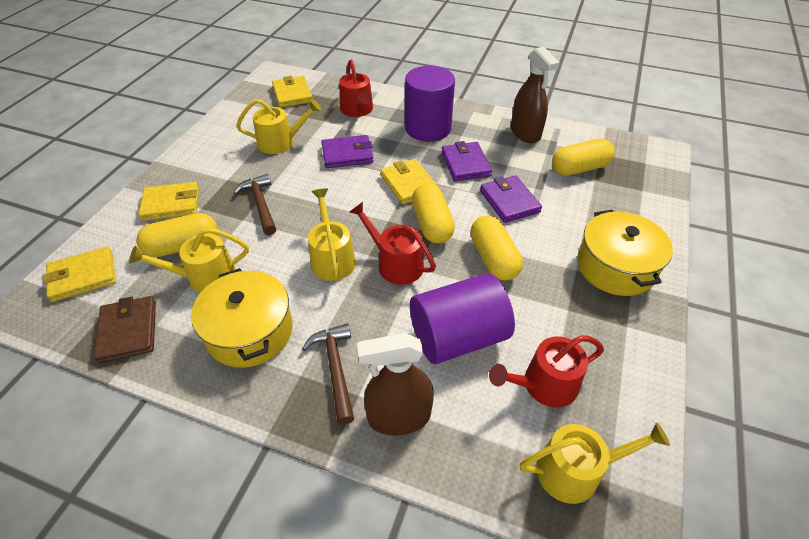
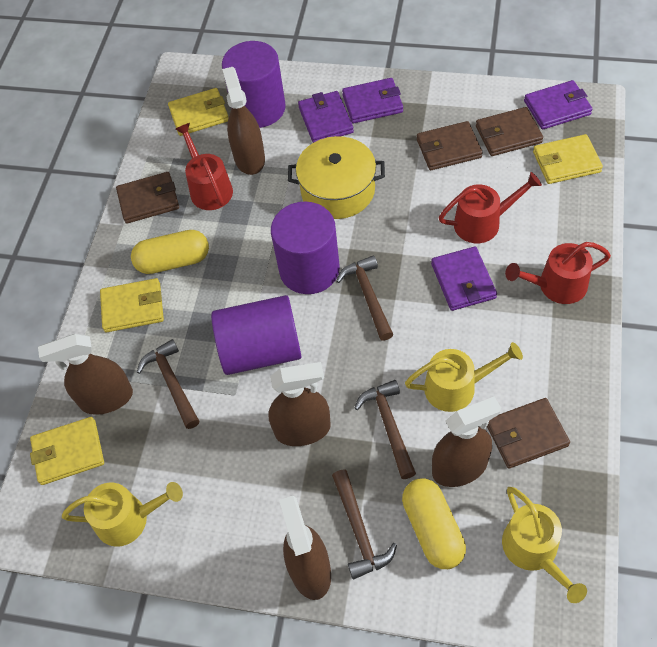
brown hammer: 2 -> 4
brown spray bottle: 2 -> 5
brown wallet: 1 -> 4
purple cylinder: 2 -> 3
purple wallet: 3 -> 4
yellow capsule: 4 -> 2
yellow pot: 2 -> 1
yellow watering can: 4 -> 3

